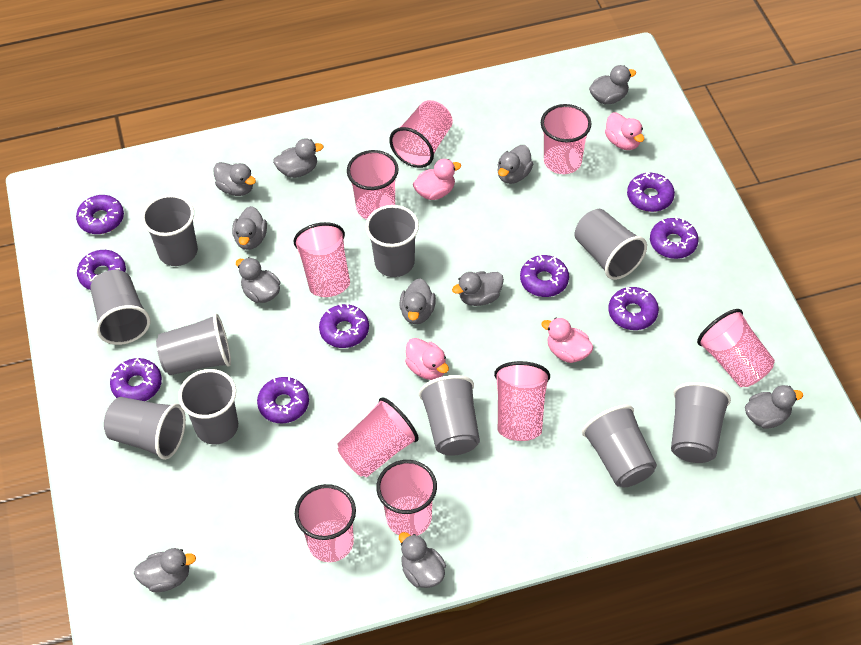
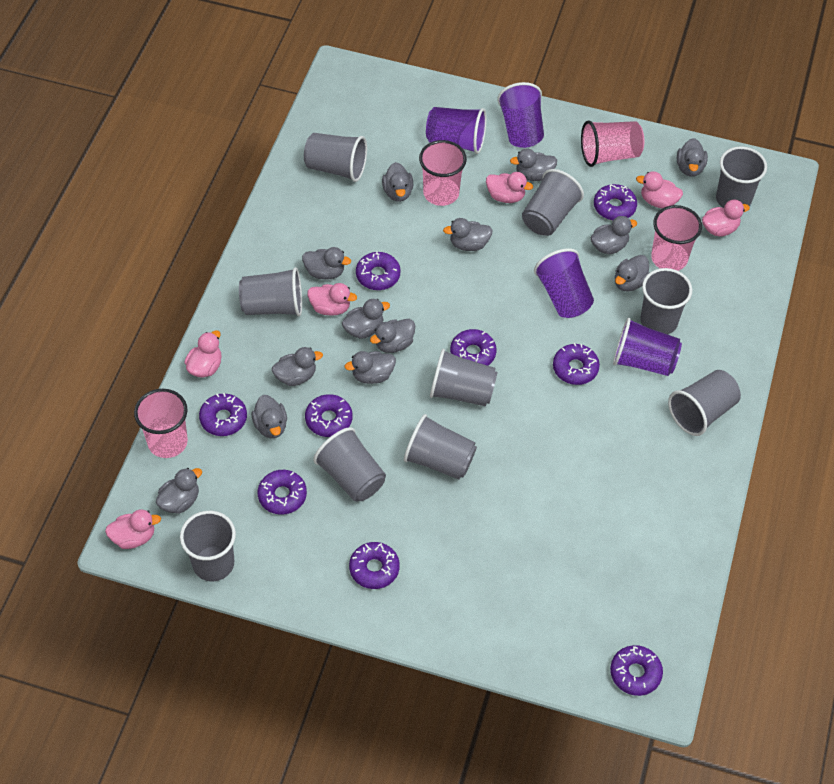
grey duck: 11 -> 13
pink cup: 9 -> 4
pink duck: 4 -> 6
purple cup: 0 -> 4

